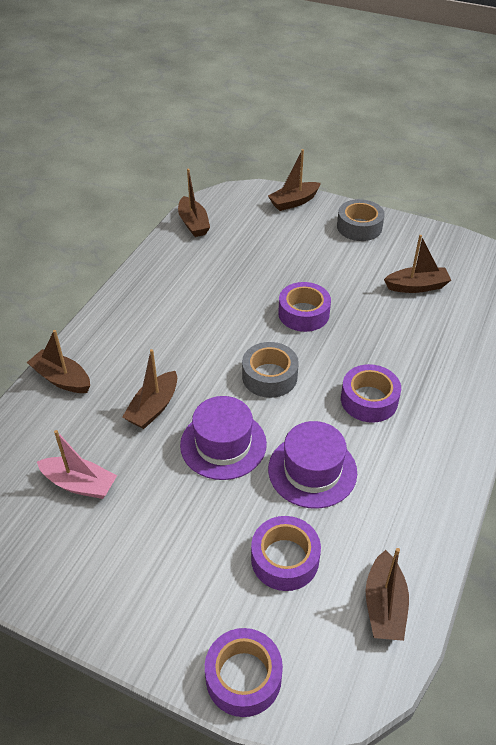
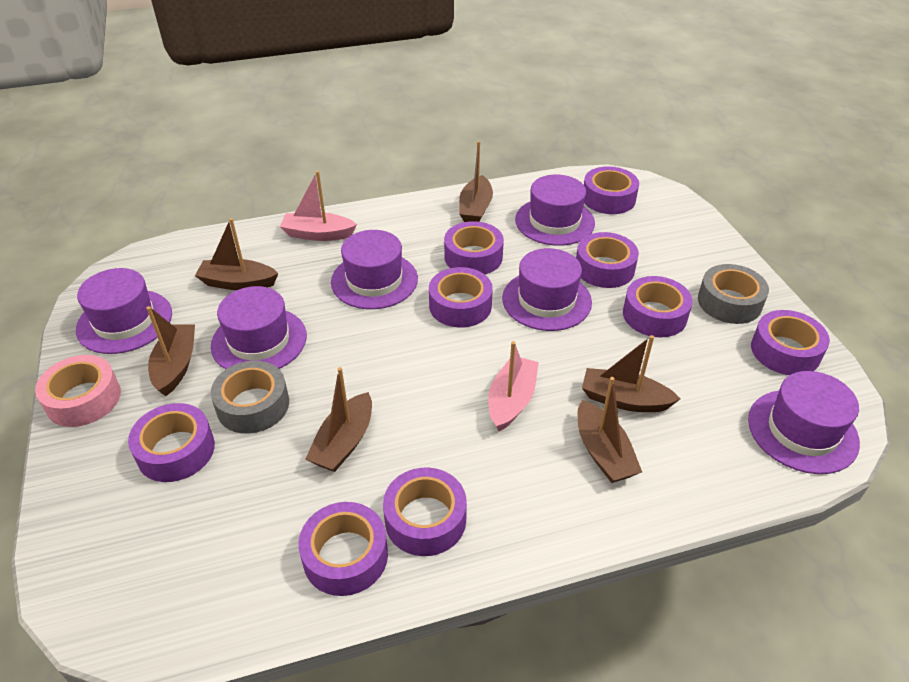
pink boat: 1 -> 2
pink tape: 0 -> 1
purple hat: 2 -> 6
purple tape: 4 -> 9

